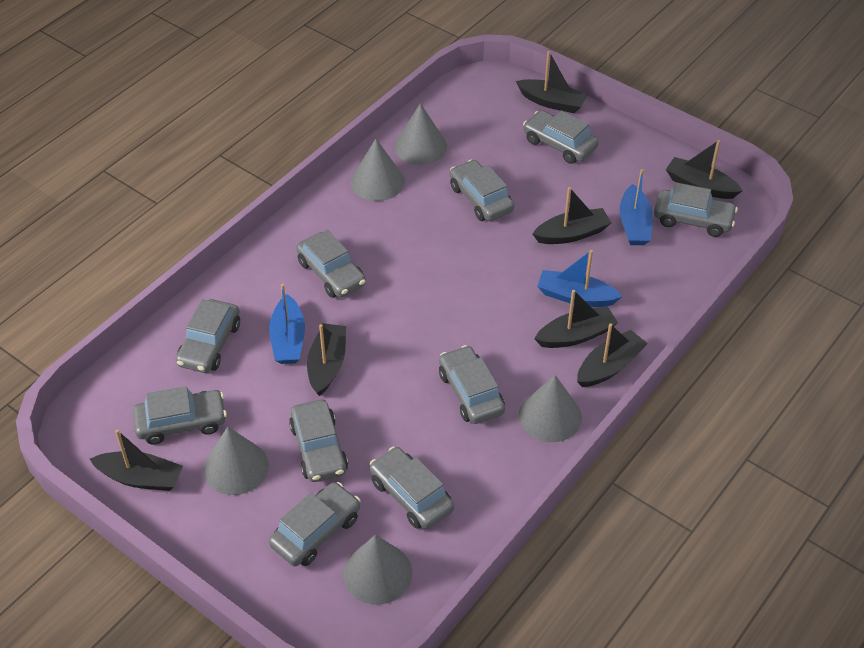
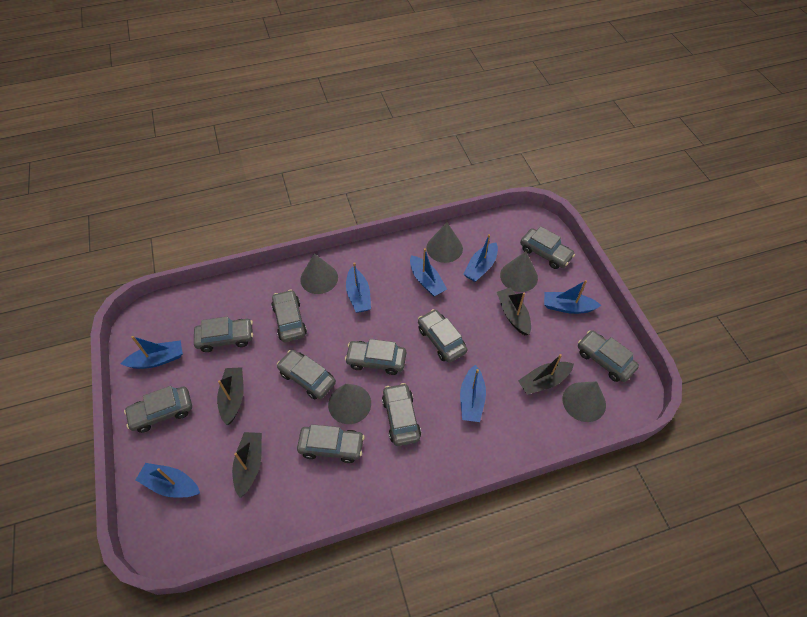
black boat: 7 -> 4
blue boat: 3 -> 7

